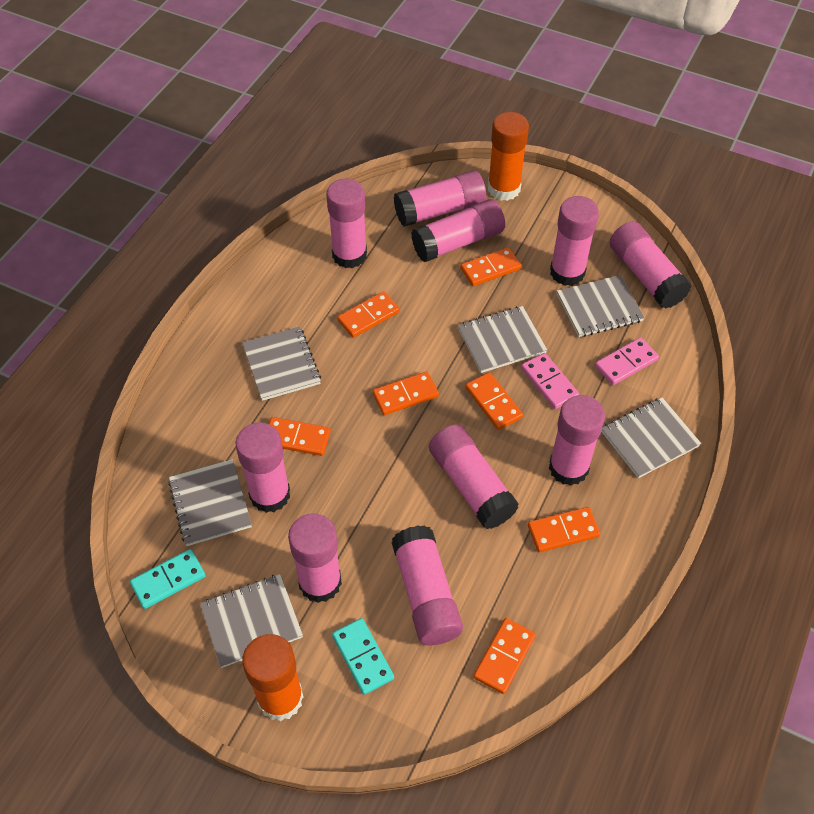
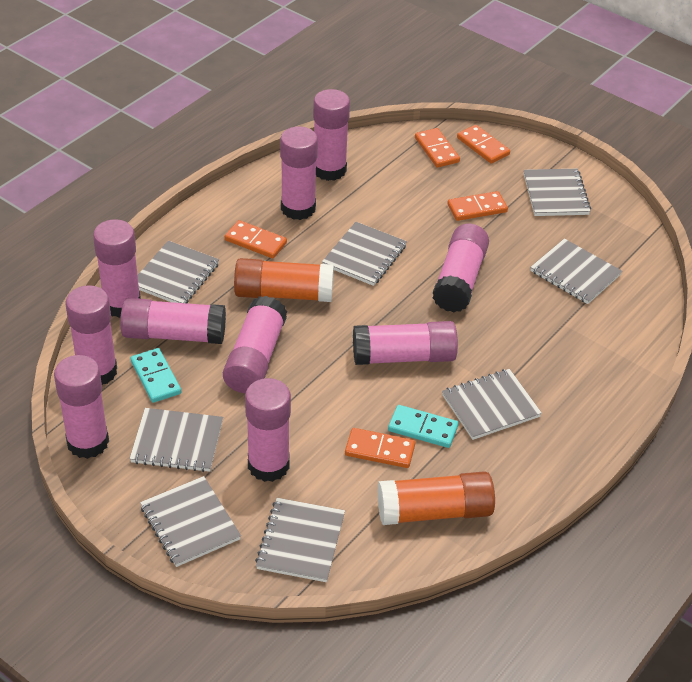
grey notebook: 6 -> 8
orange domino: 7 -> 5
pink domino: 2 -> 0

